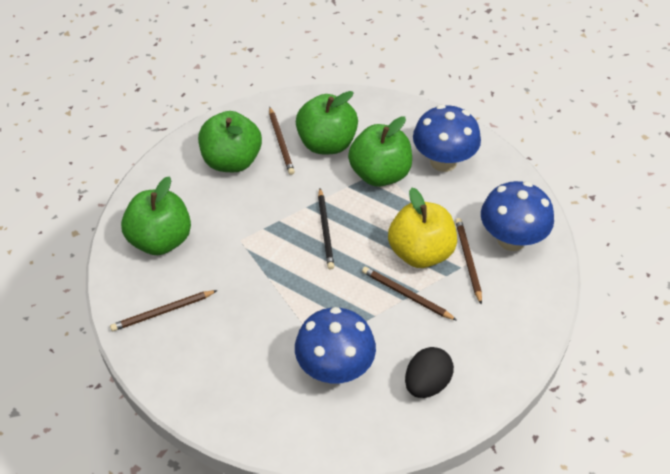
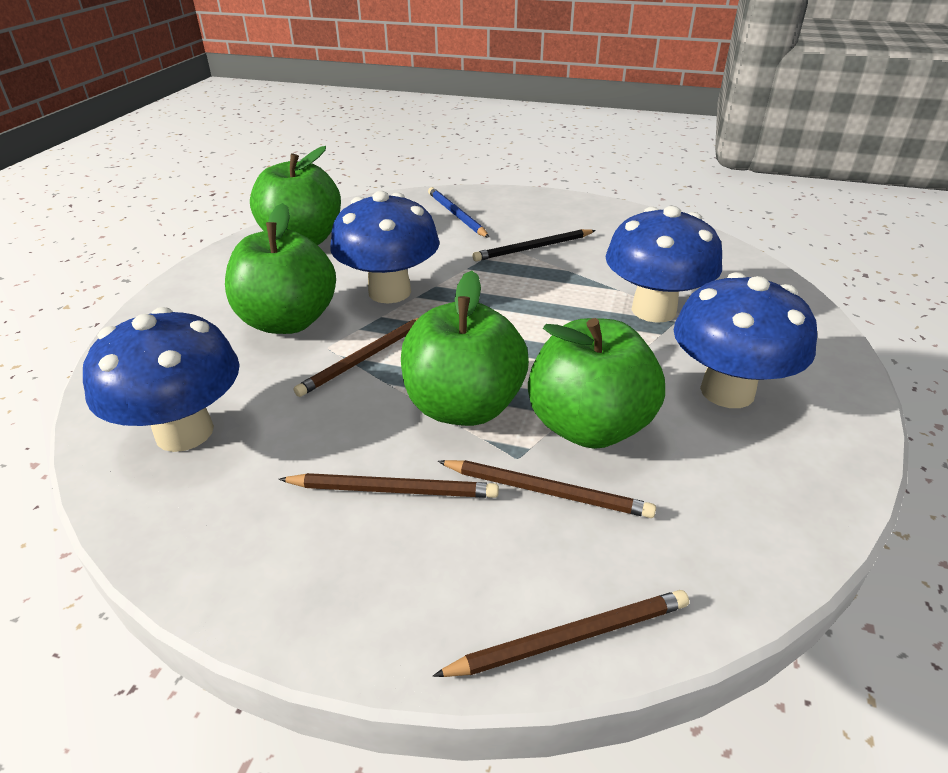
black egg: 1 -> 0
blue mushroom: 3 -> 4
blue pencil: 0 -> 1
yellow apple: 1 -> 0

